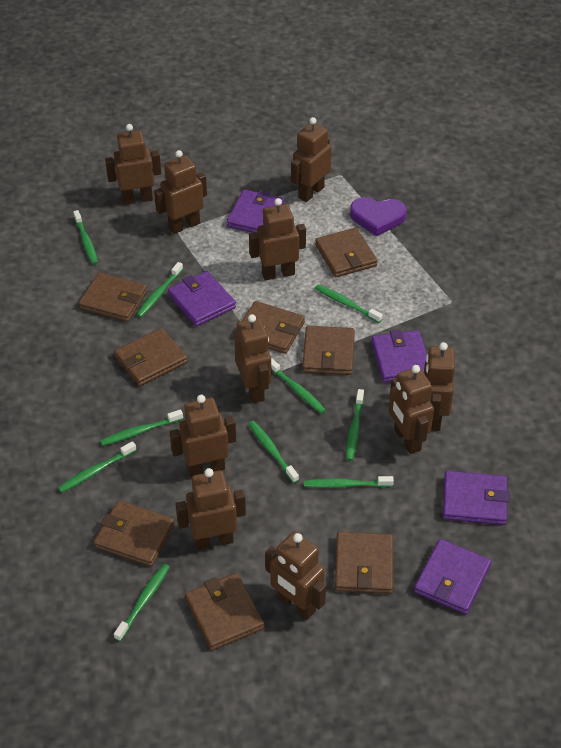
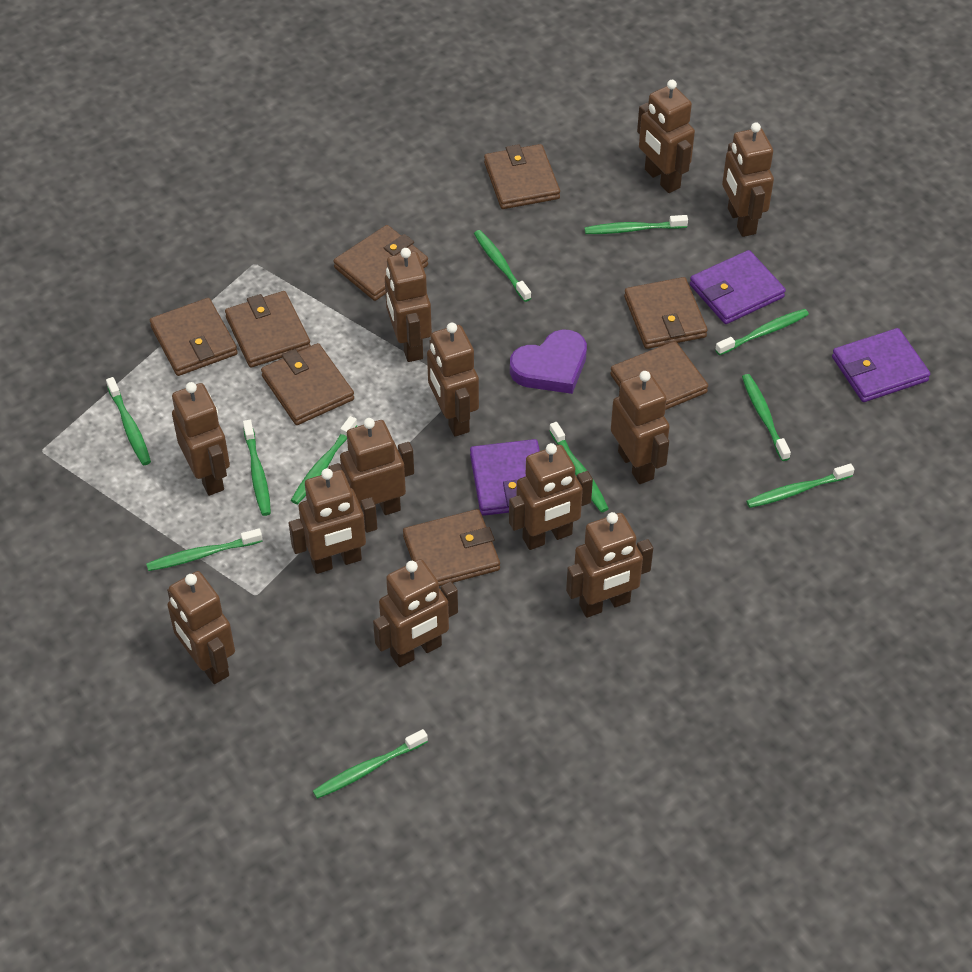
brown robot: 10 -> 12
green toothbrush: 10 -> 11
purple wallet: 5 -> 3

